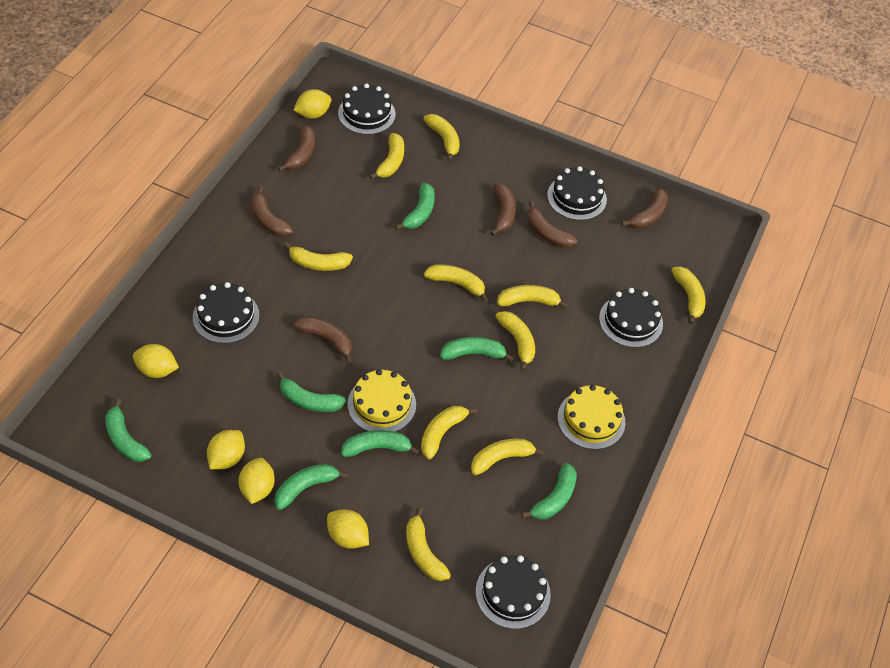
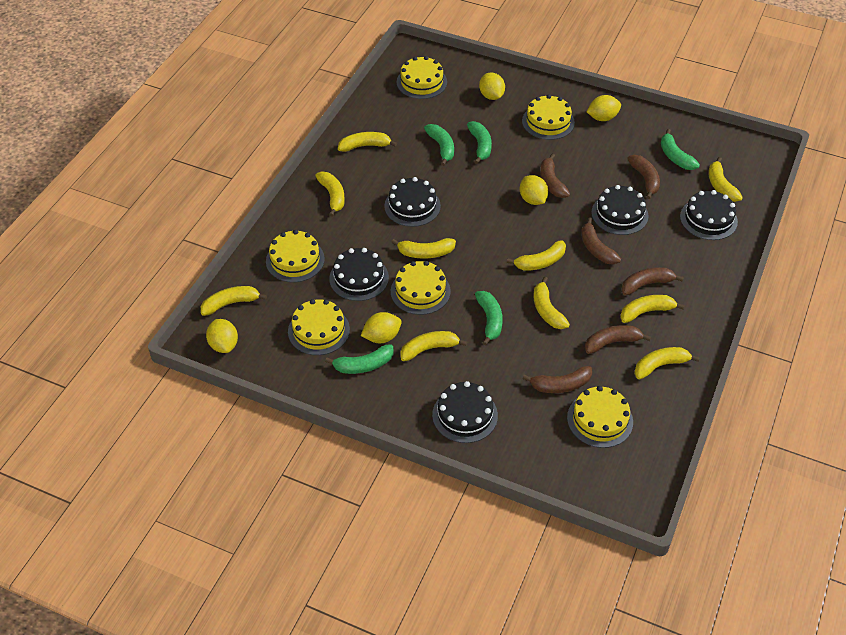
green banana: 7 -> 5
yellow cake: 2 -> 6

